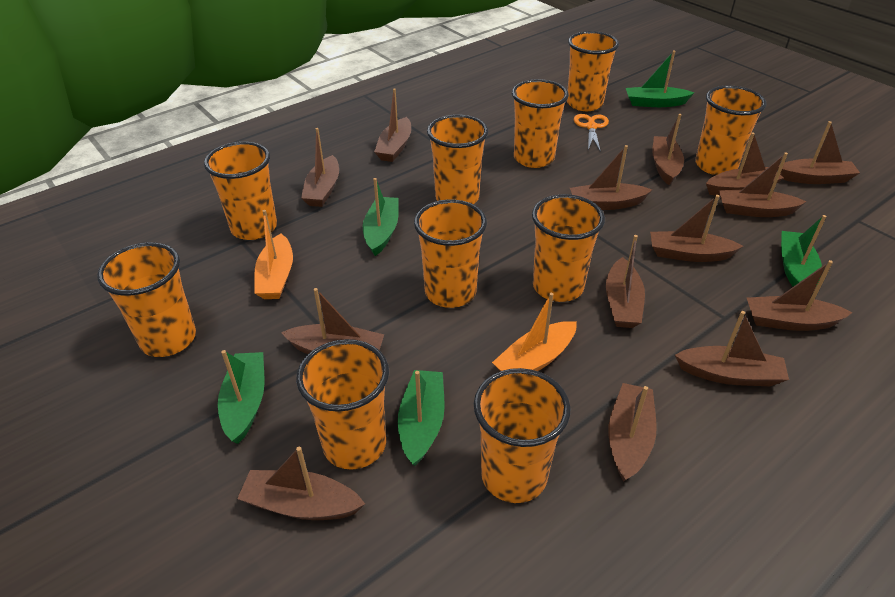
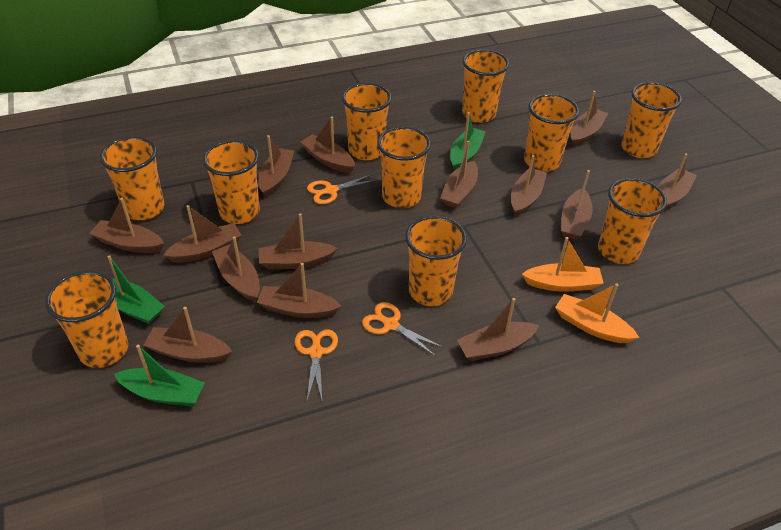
green boat: 5 -> 3
orange scissors: 1 -> 3

